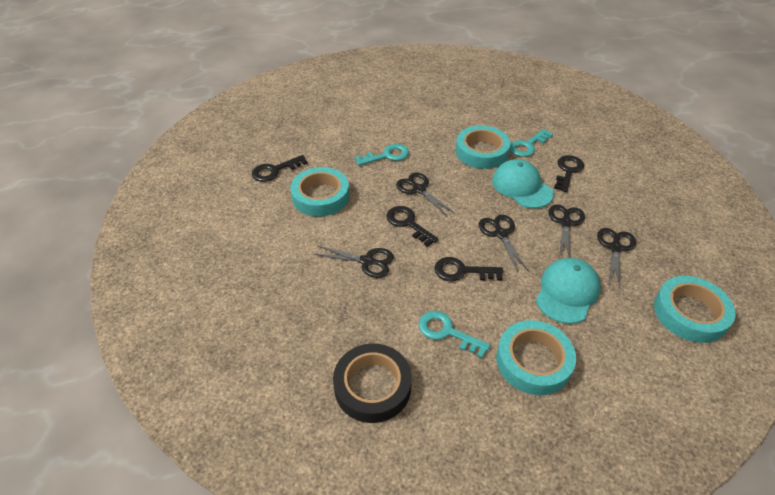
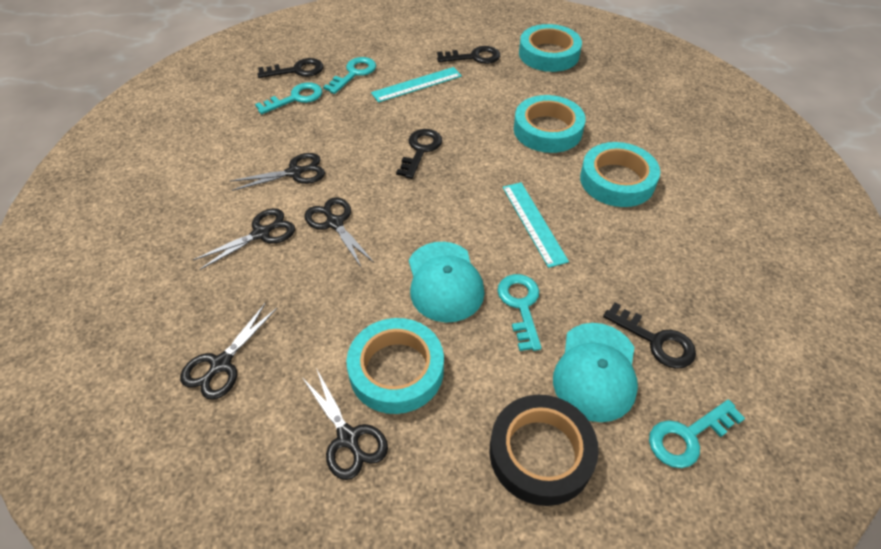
turquoise key: 3 -> 4
turquoise ruler: 0 -> 2

